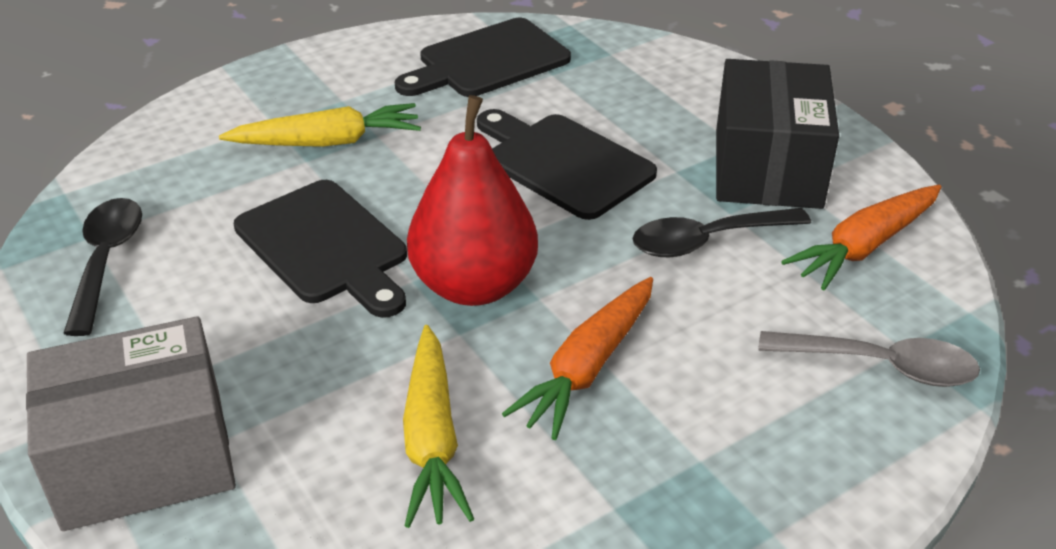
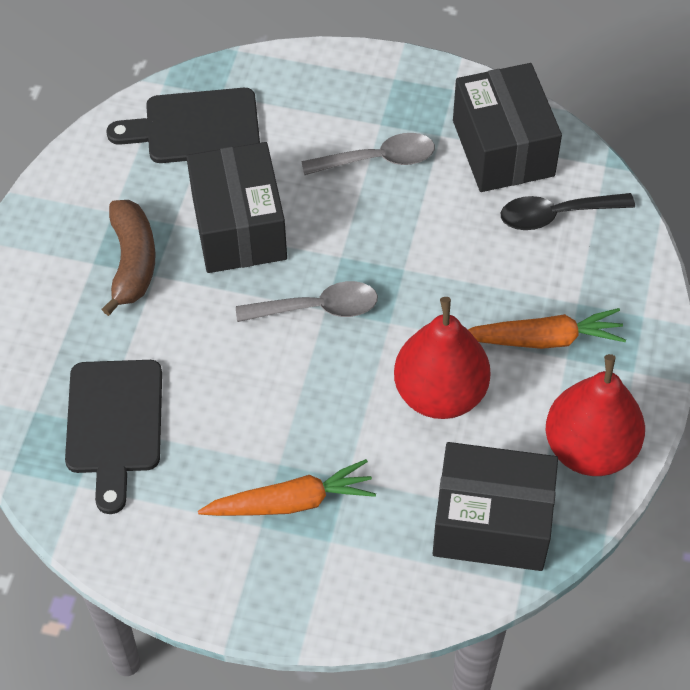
black box: 1 -> 3
black cutting board: 3 -> 2
black spoon: 2 -> 1
brown banana: 0 -> 1
grey box: 1 -> 0
grey spoon: 1 -> 2
red pear: 1 -> 2
yellow carrot: 2 -> 0

